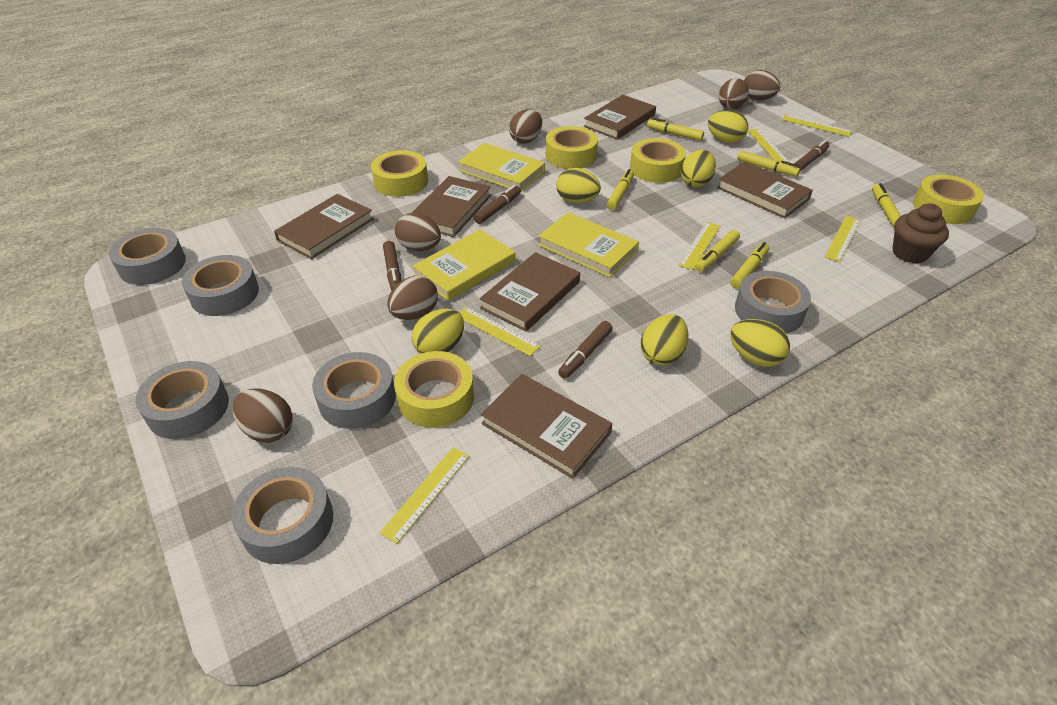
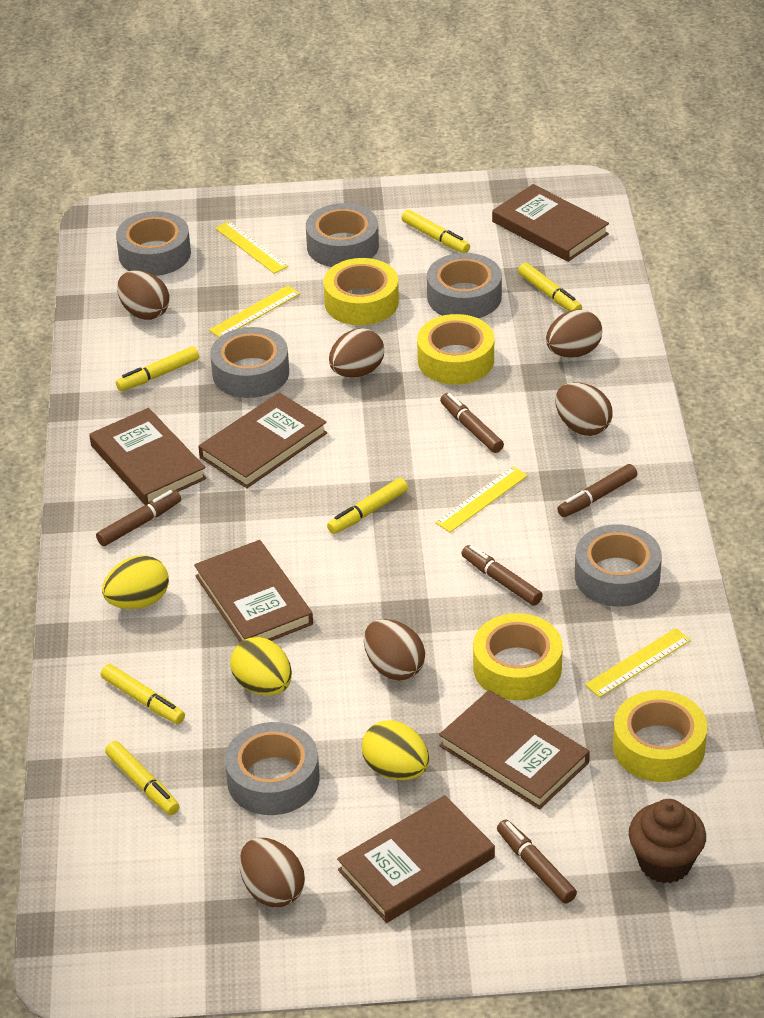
brown marker: 4 -> 5
yellow book: 3 -> 0
yellow egg: 6 -> 3
yellow ruler: 6 -> 4
yellow tape: 5 -> 4

